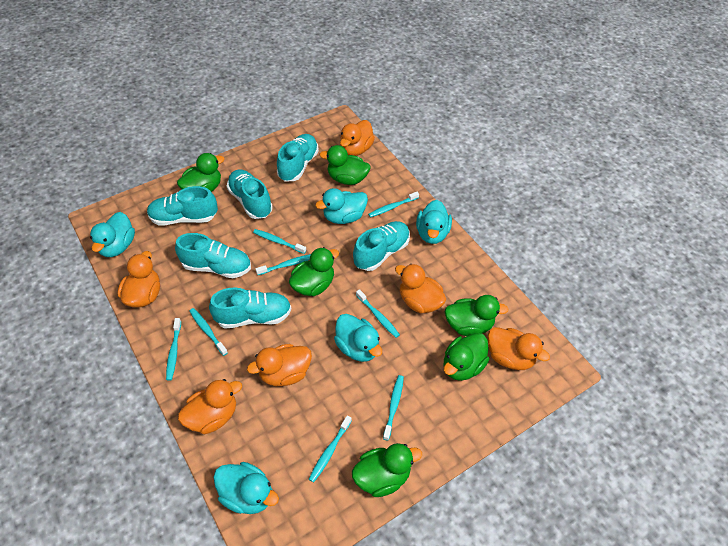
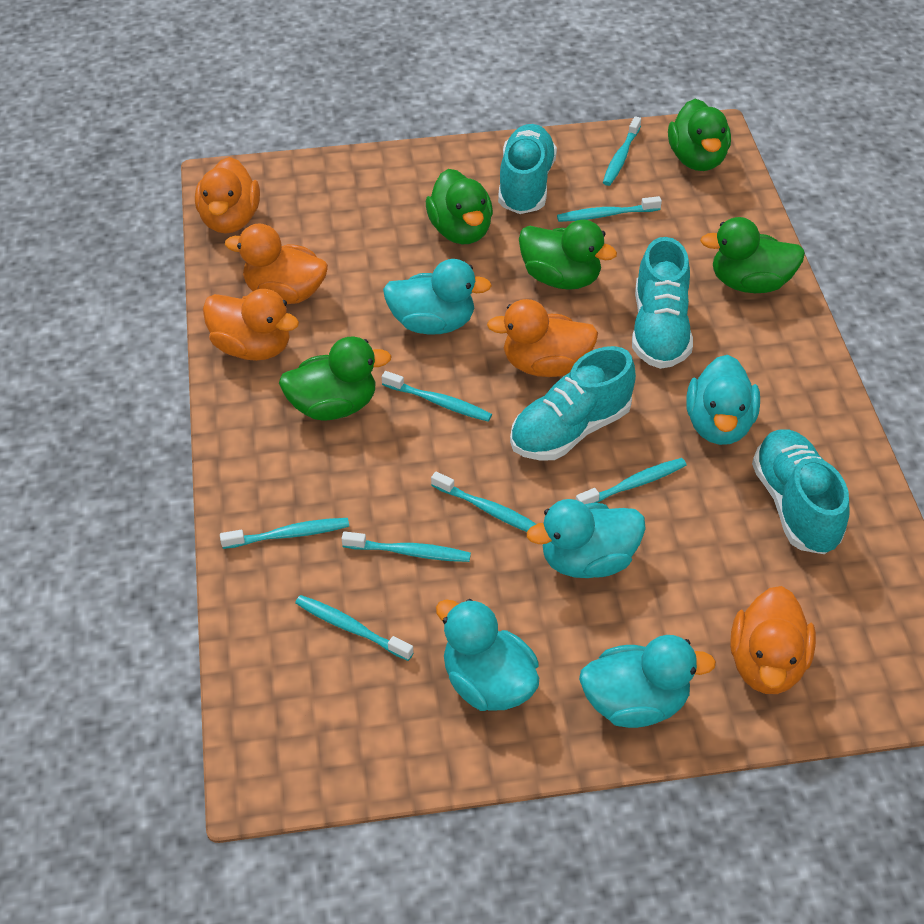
green duck: 6 -> 5
orange duck: 6 -> 5
turquoise shoe: 6 -> 4

